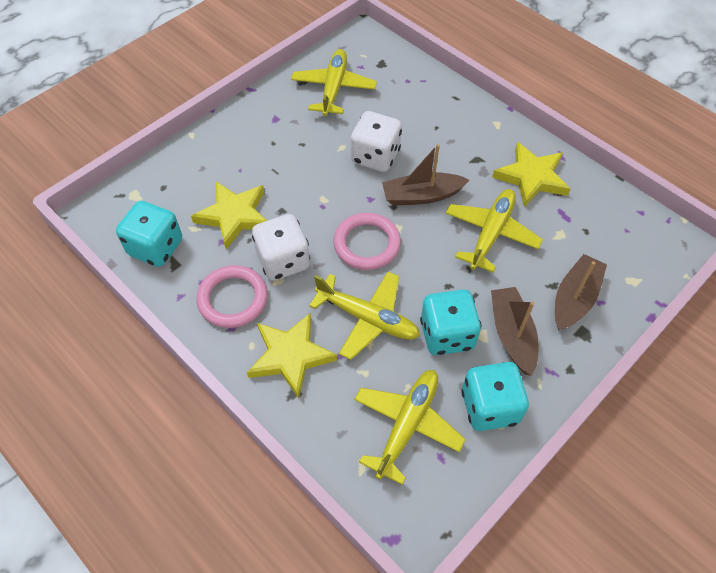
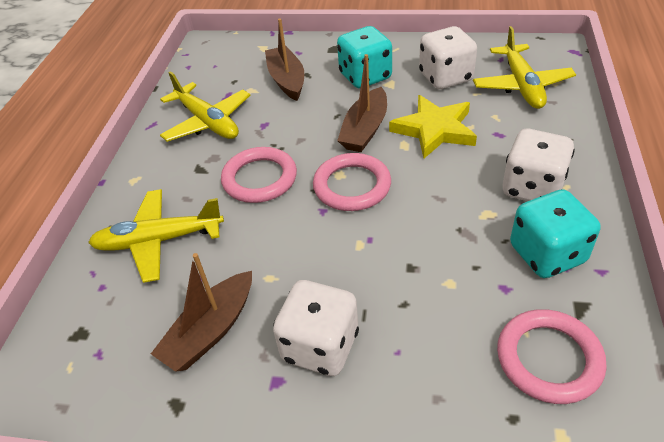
pink ring: 2 -> 3
turquoise dice: 3 -> 2
white dice: 2 -> 3
yellow plane: 4 -> 3
yellow star: 3 -> 1

